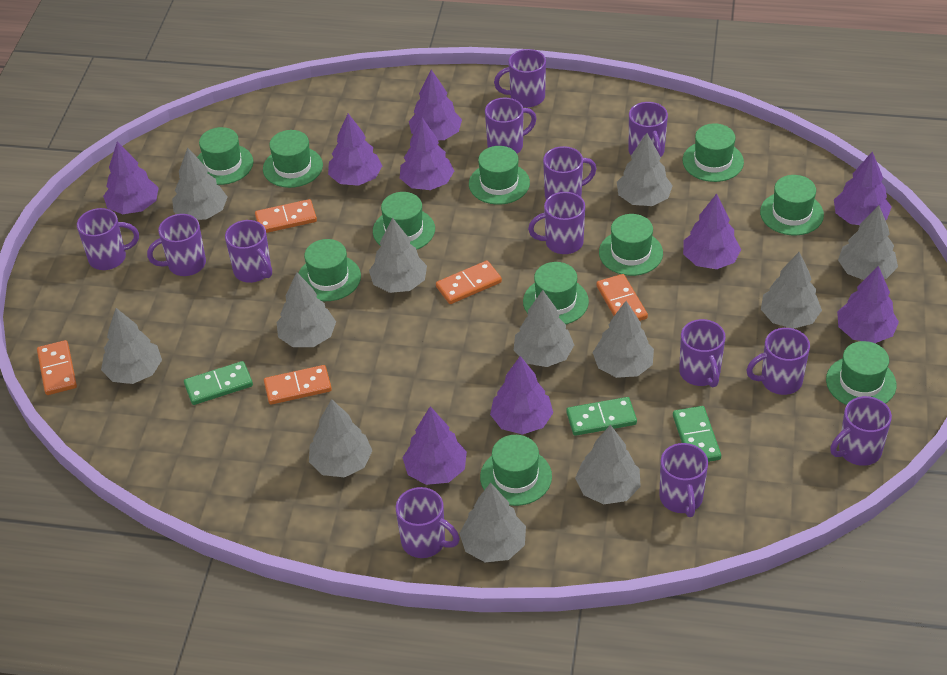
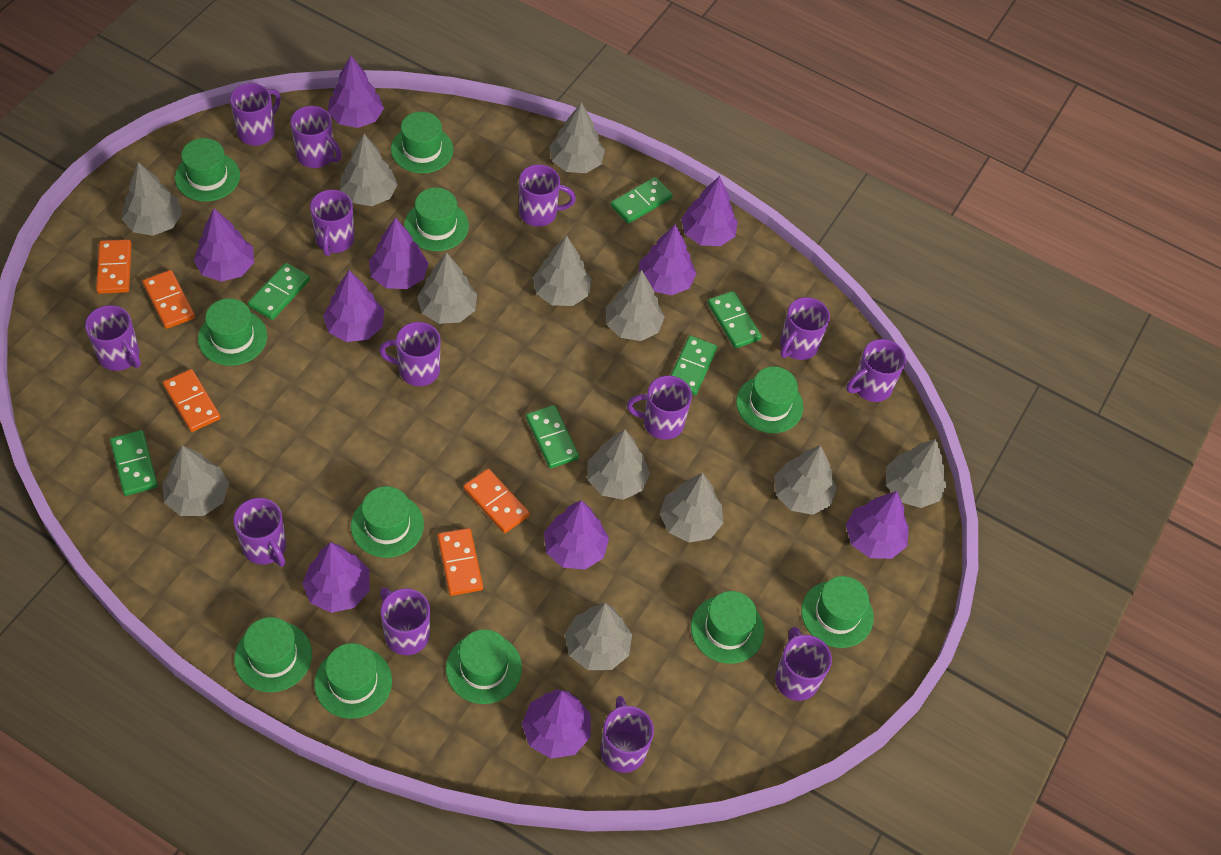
green domino: 3 -> 6
purple tree: 9 -> 10

